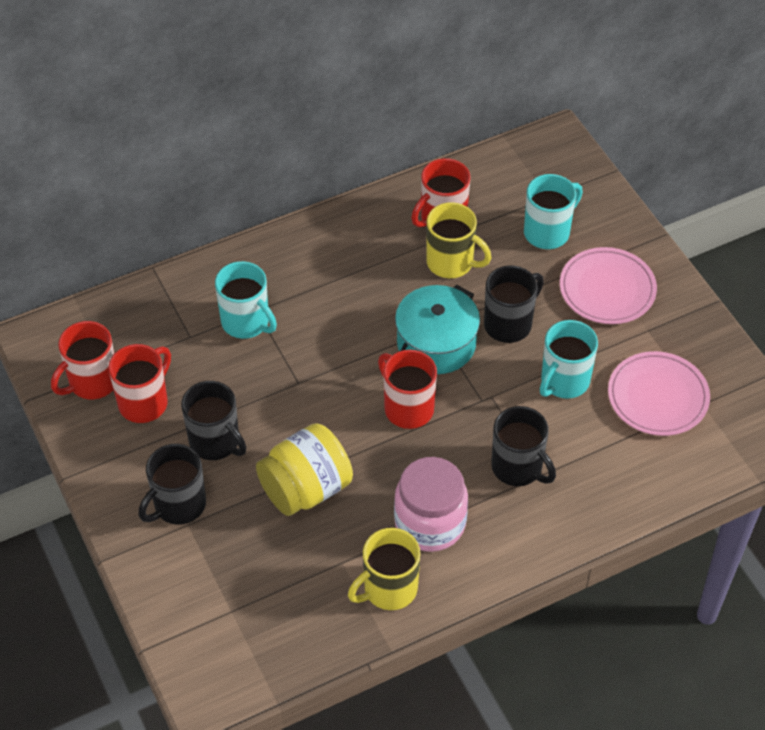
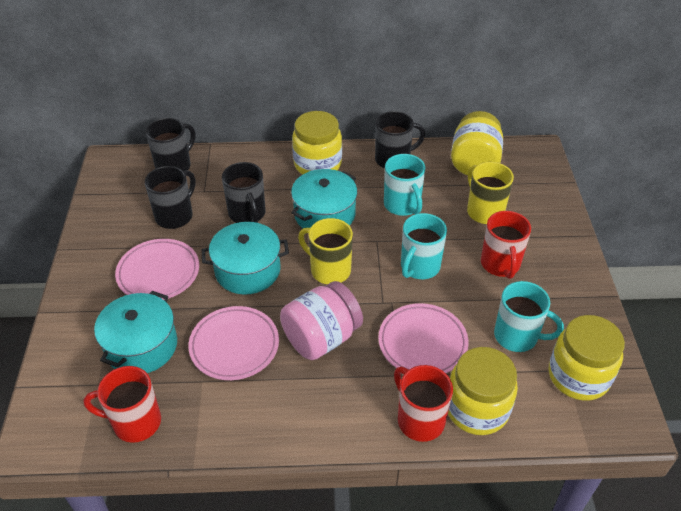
pink plate: 2 -> 3
red mug: 4 -> 3
turquoise pot: 1 -> 3
yellow jar: 1 -> 4

